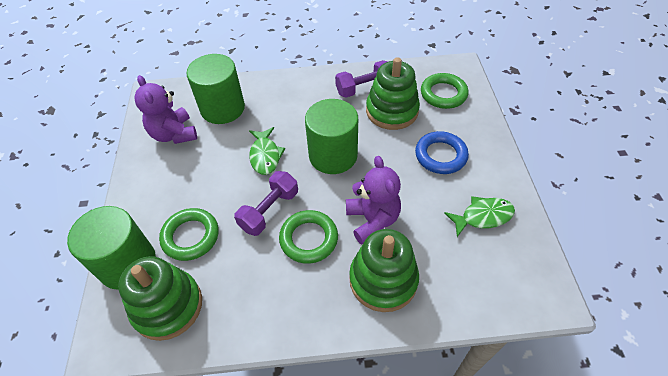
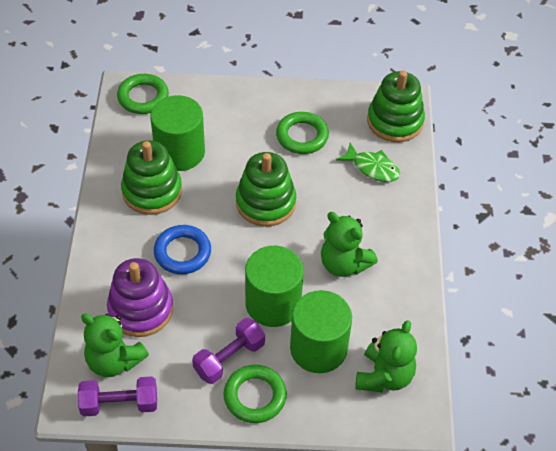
green fish: 2 -> 1
green teddy bear: 0 -> 3
purple stacking toy: 0 -> 1
purple teddy bear: 2 -> 0

